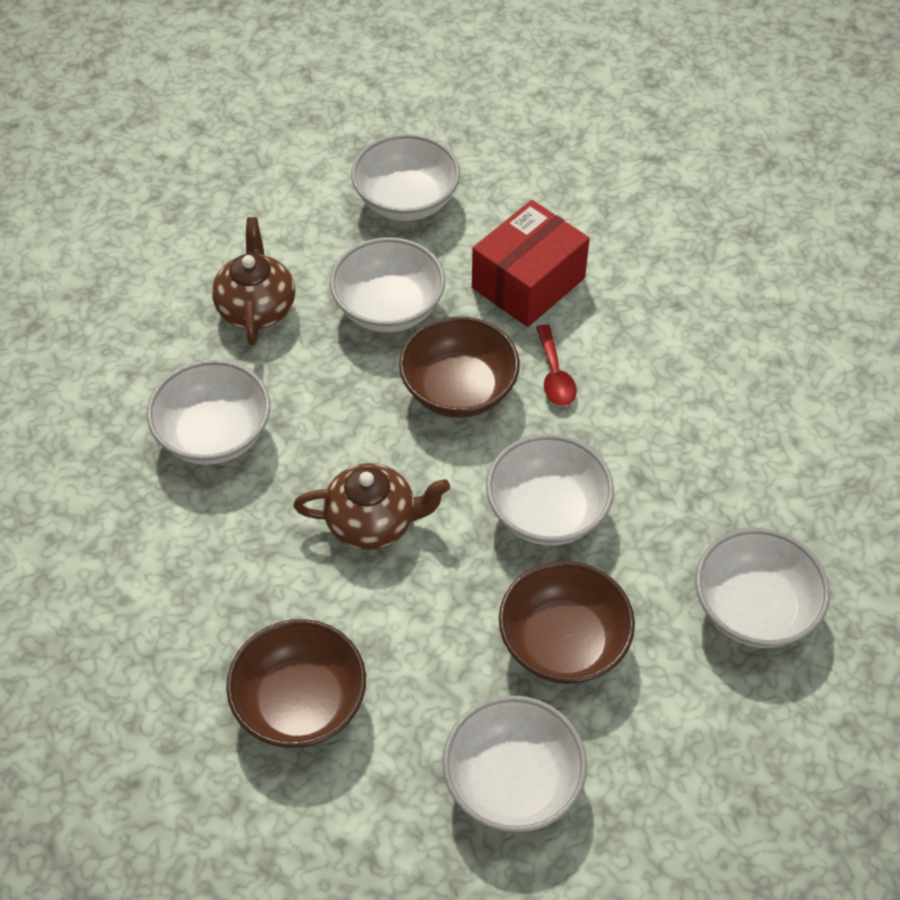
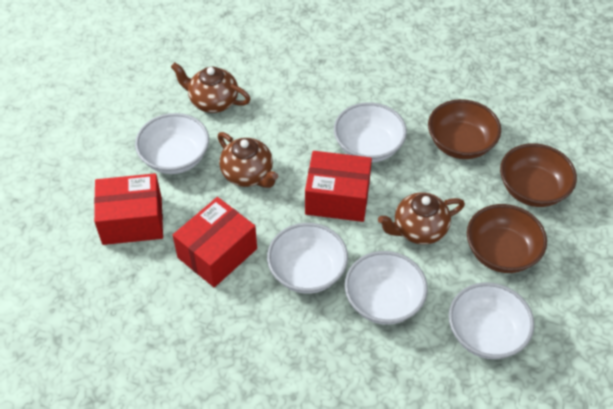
brown teapot: 2 -> 3
red box: 1 -> 3
red spoon: 1 -> 0
white bowl: 6 -> 5

